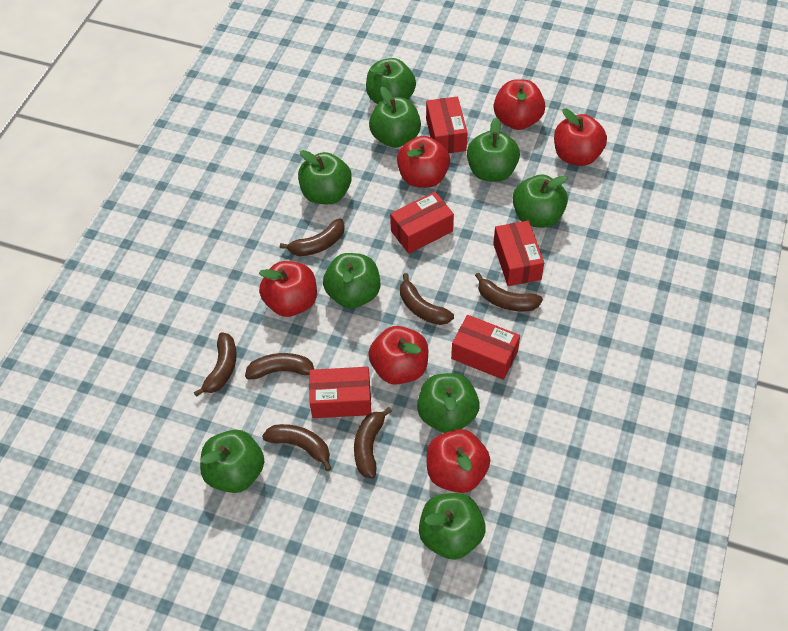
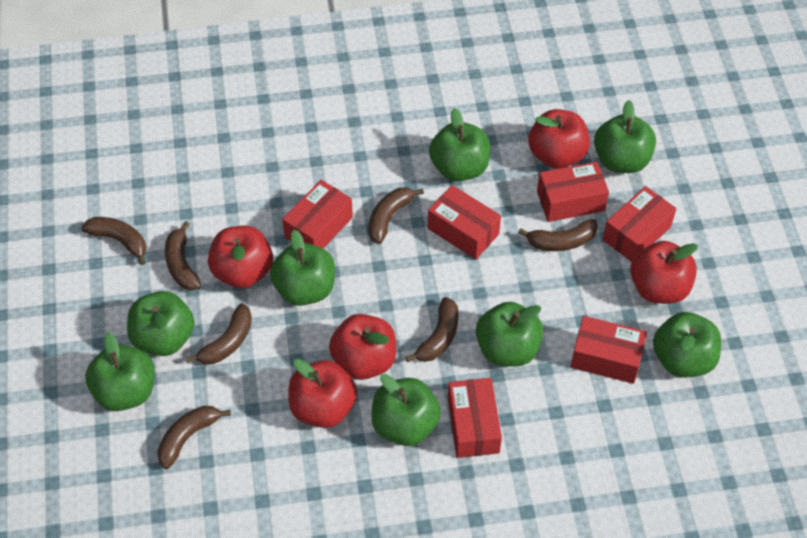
green apple: 9 -> 8
red apple: 6 -> 5
red box: 5 -> 6

